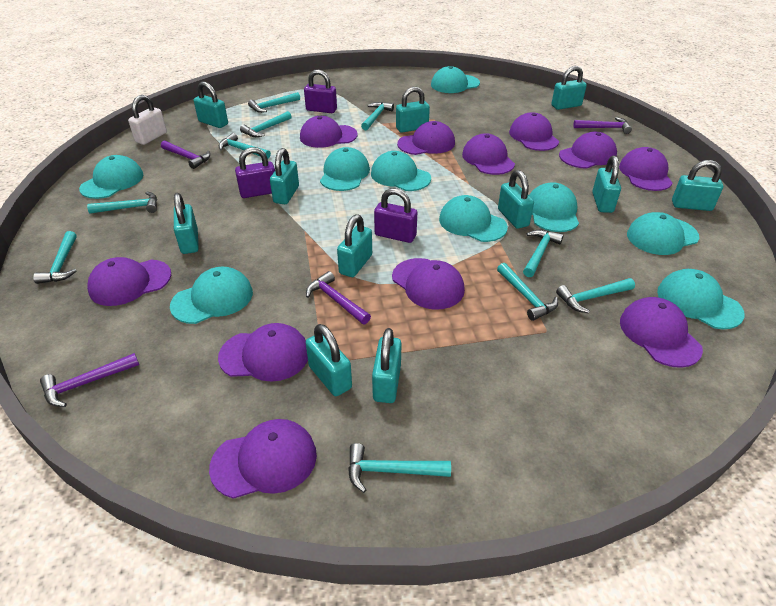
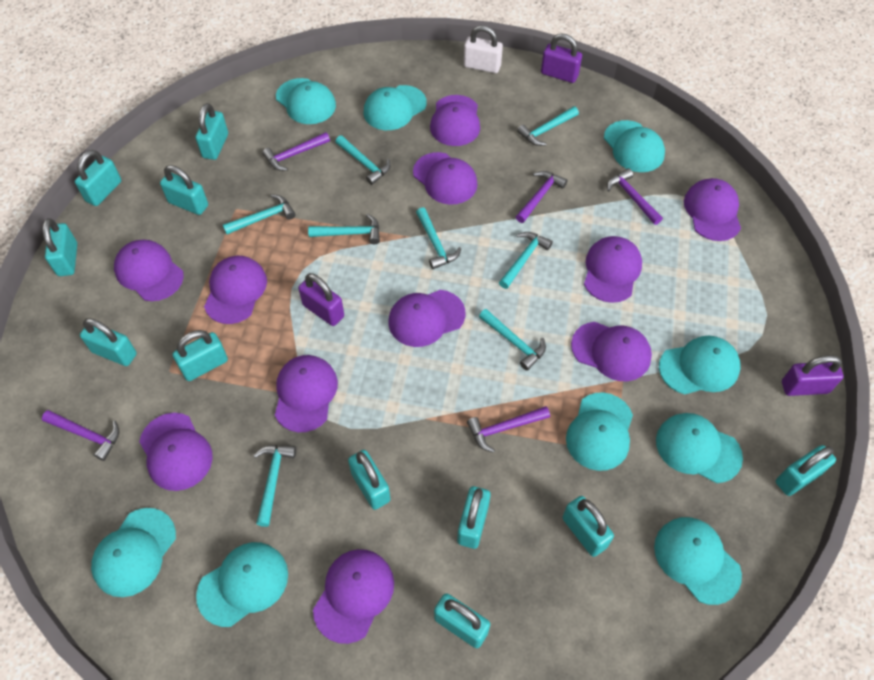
purple hammer: 4 -> 5
turquoise hammer: 10 -> 8

